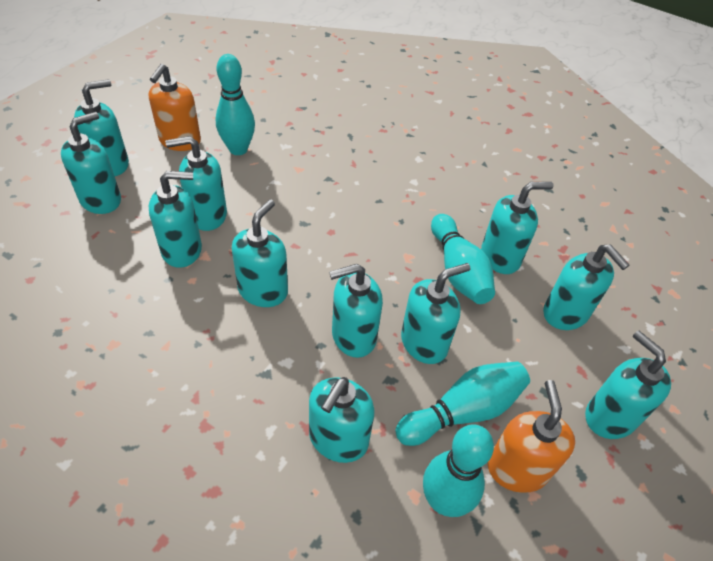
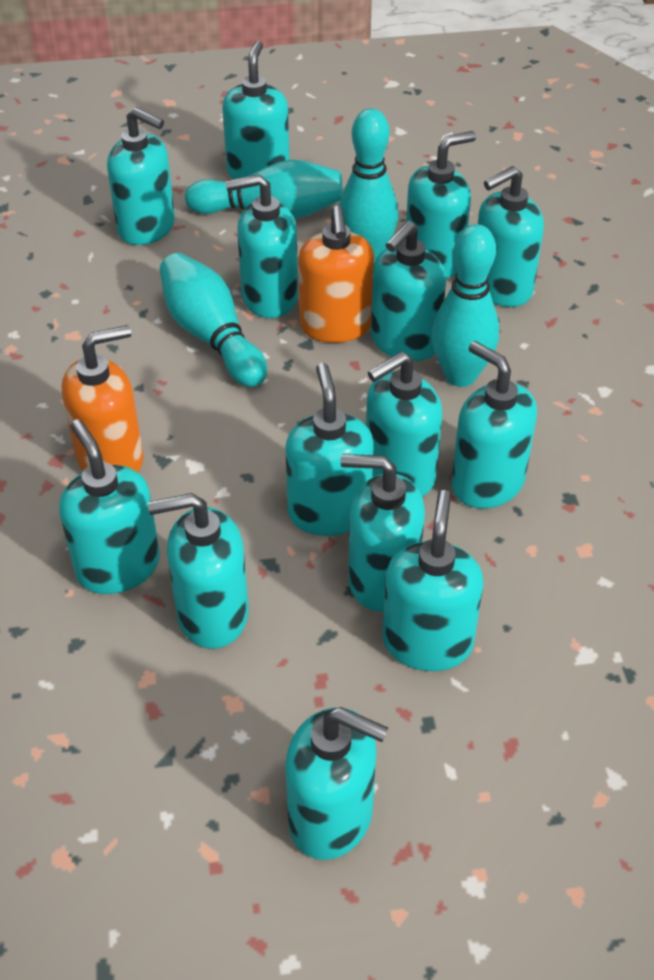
turquoise soap dispenser: 11 -> 14

